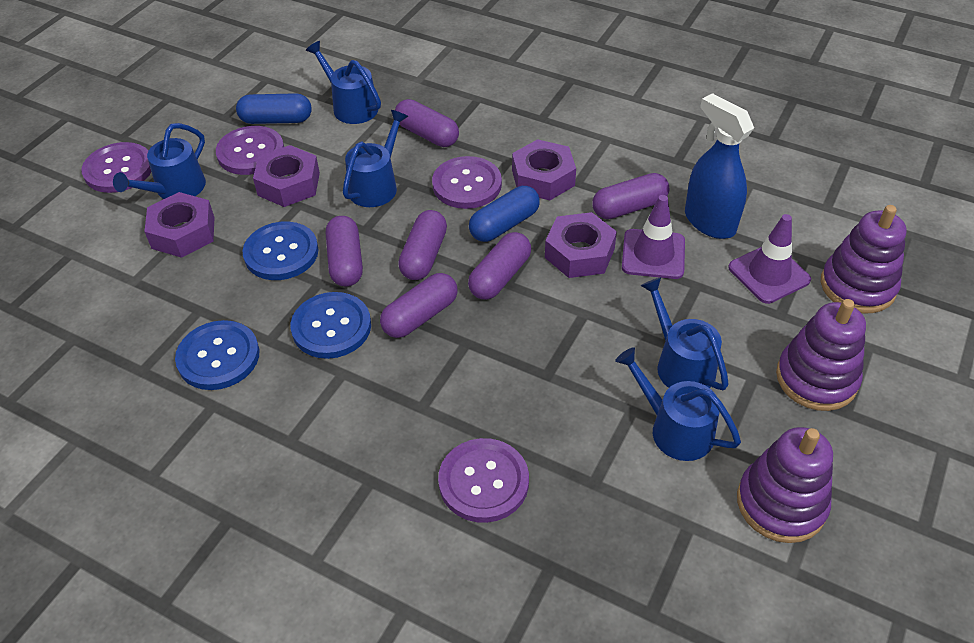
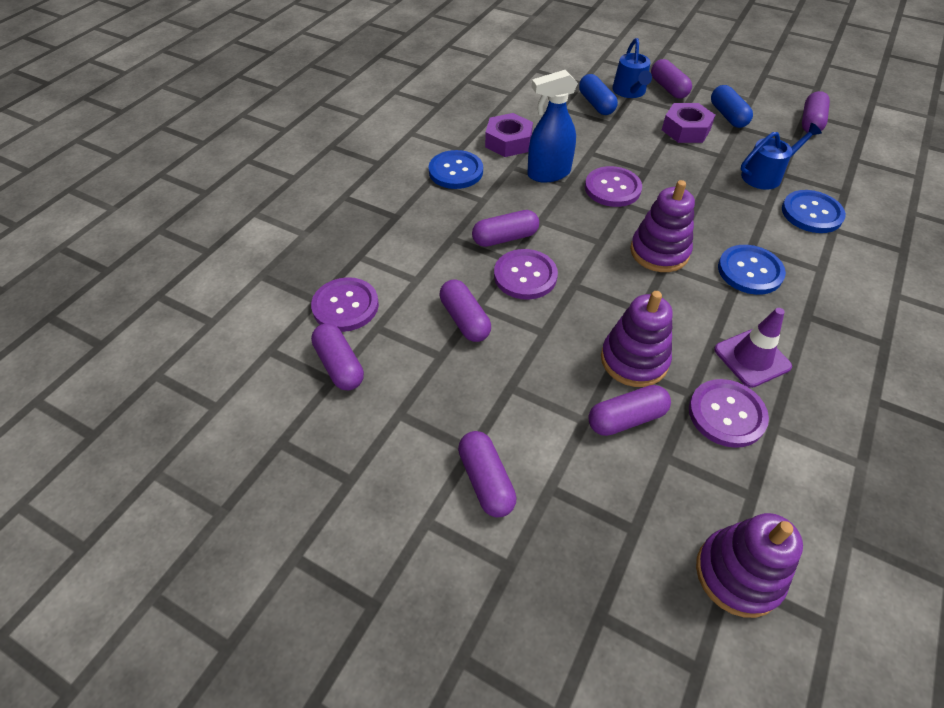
blue watering can: 5 -> 2
purple capsule: 6 -> 7
purple nut: 4 -> 2
purple traffic cone: 2 -> 1

